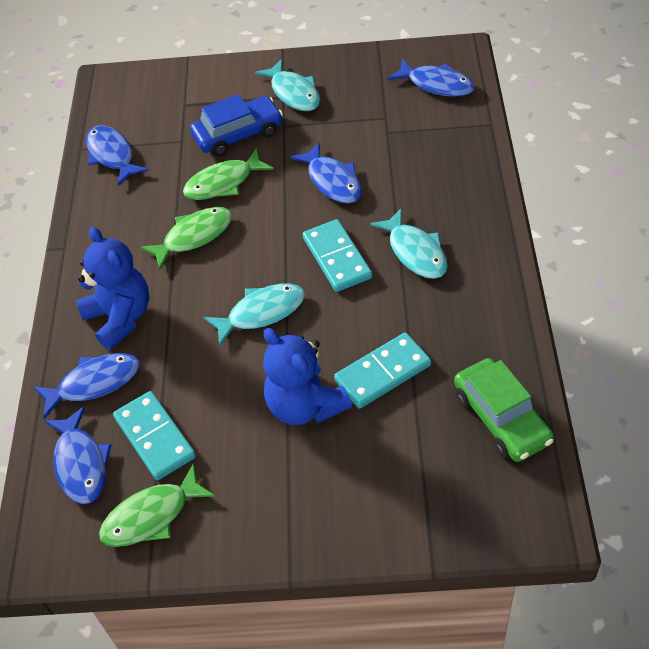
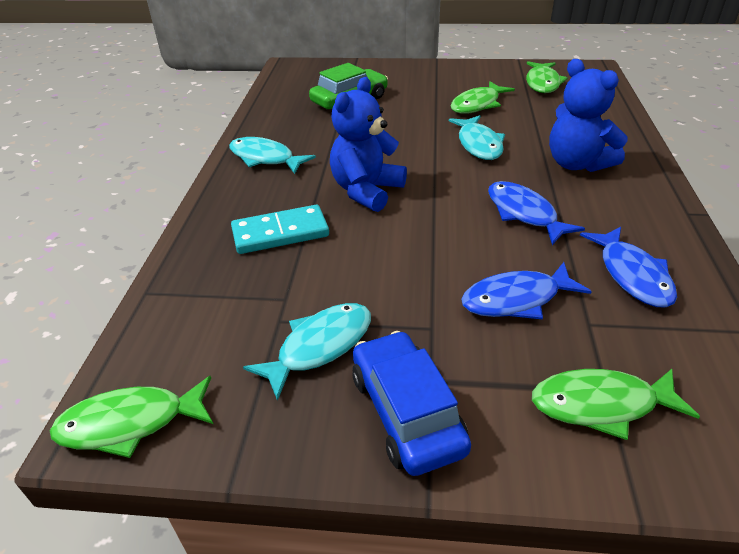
blue fish: 5 -> 3
green fish: 3 -> 4
turquoise domino: 3 -> 1

